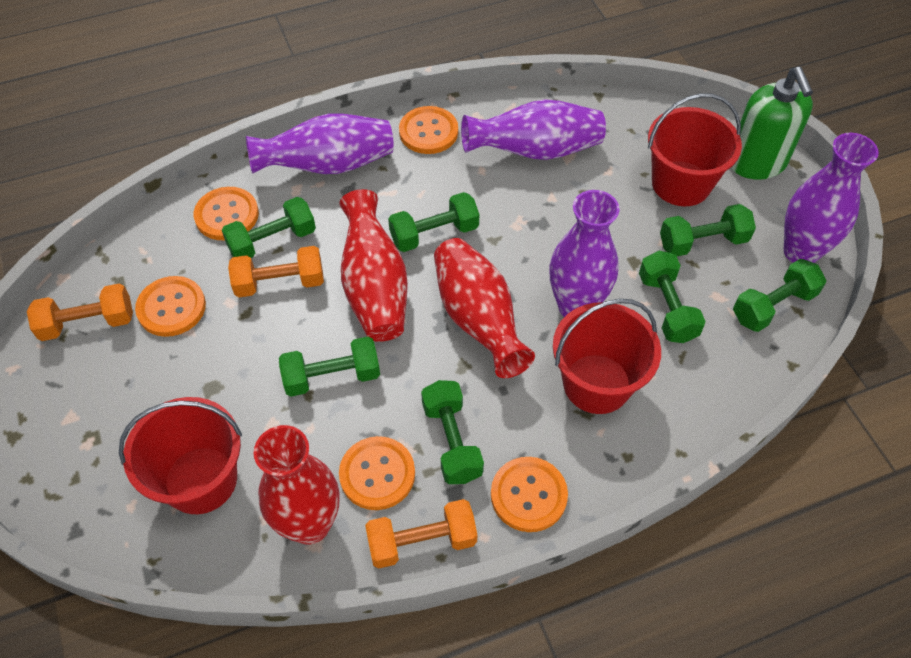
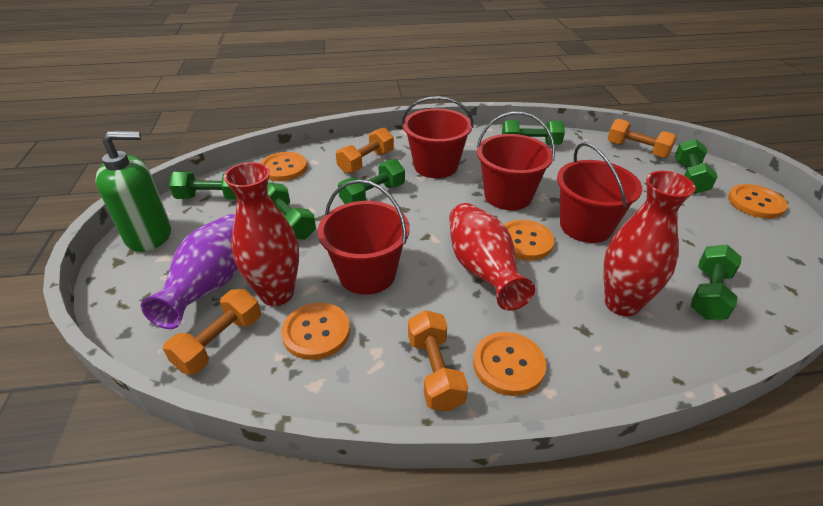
green dumbbell: 7 -> 6
orange dumbbell: 3 -> 4
purple vase: 4 -> 1
red bucket: 3 -> 4

